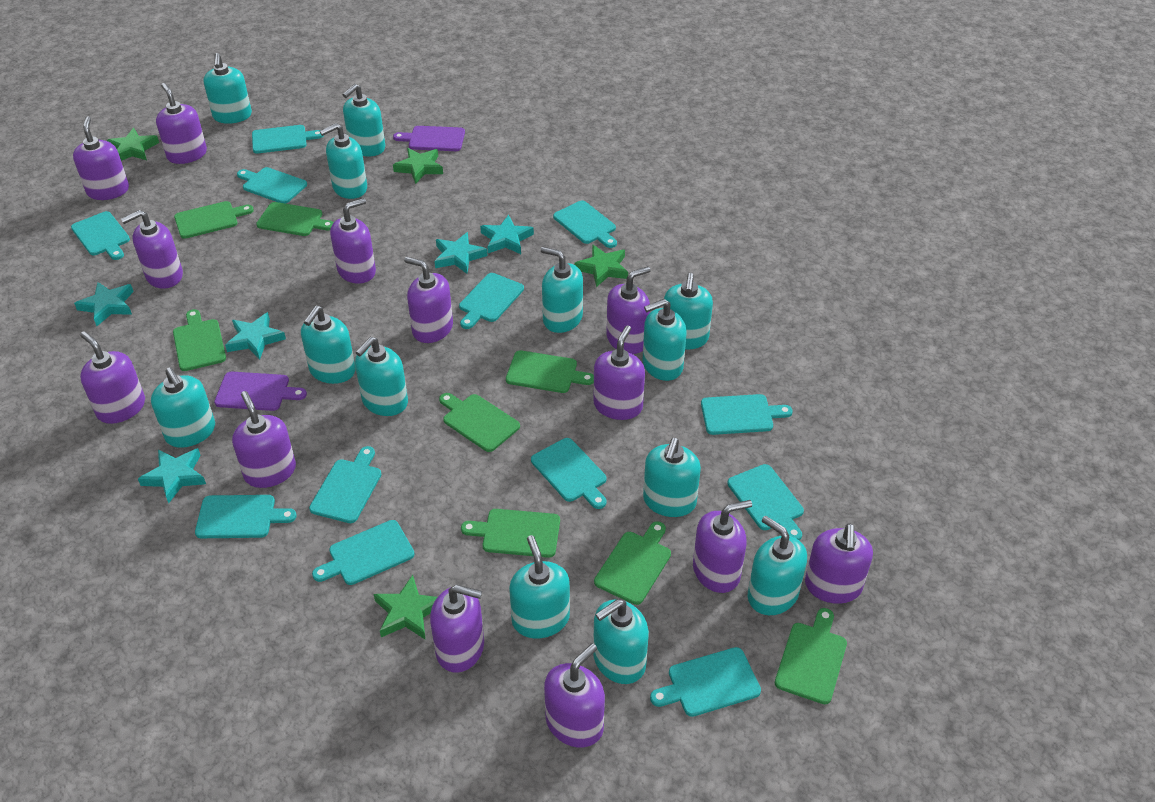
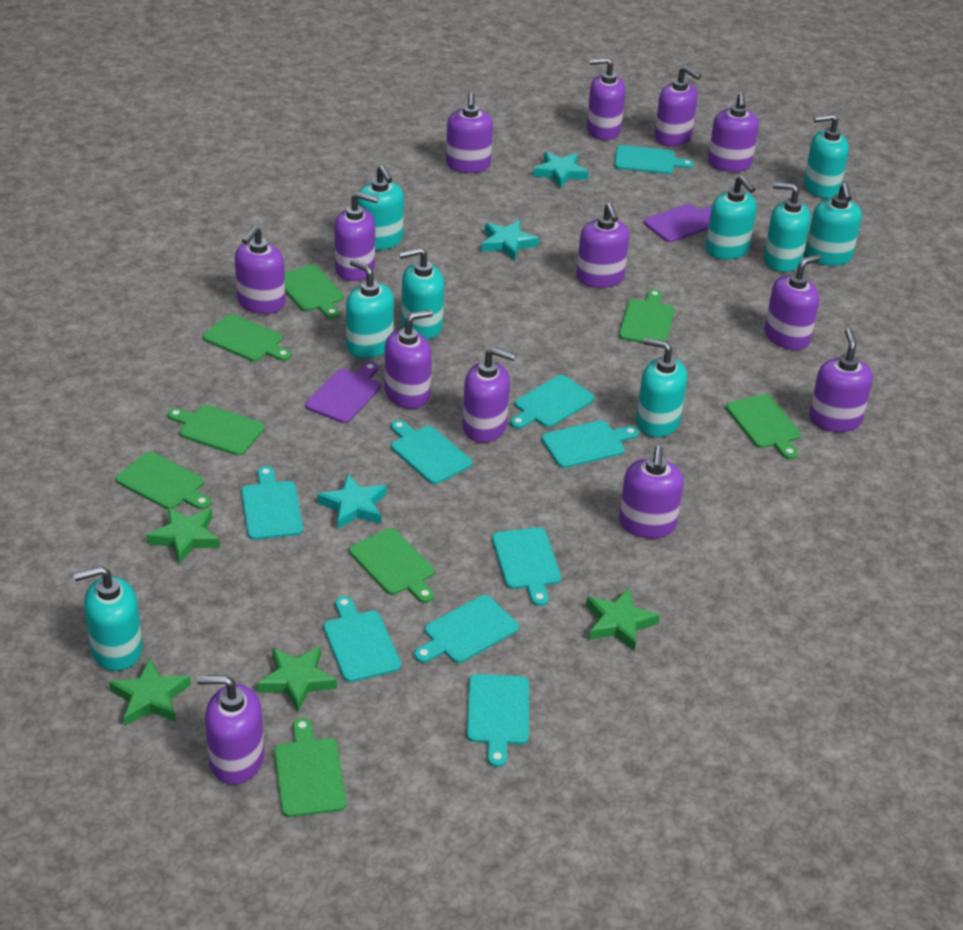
turquoise cutting board: 12 -> 9
turquoise soap dispenser: 13 -> 9
turquoise star: 5 -> 3

